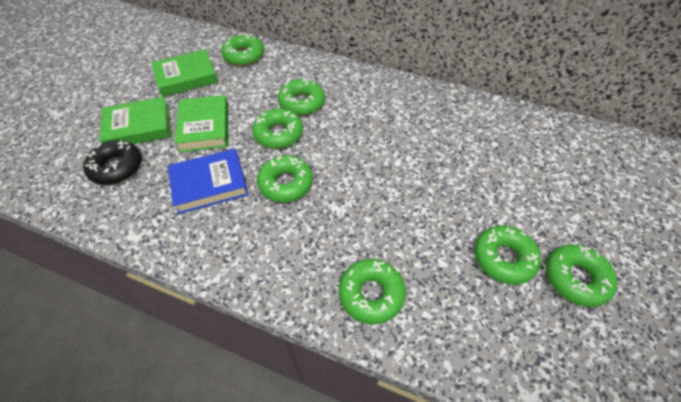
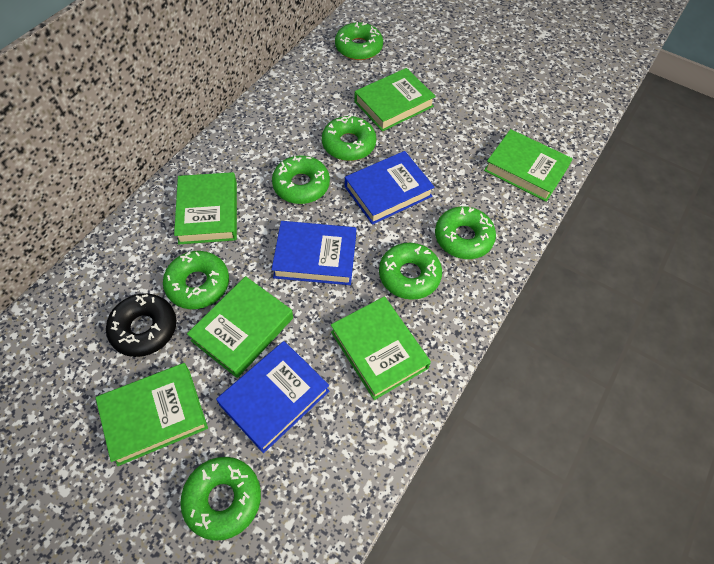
blue book: 1 -> 3
green book: 3 -> 6

